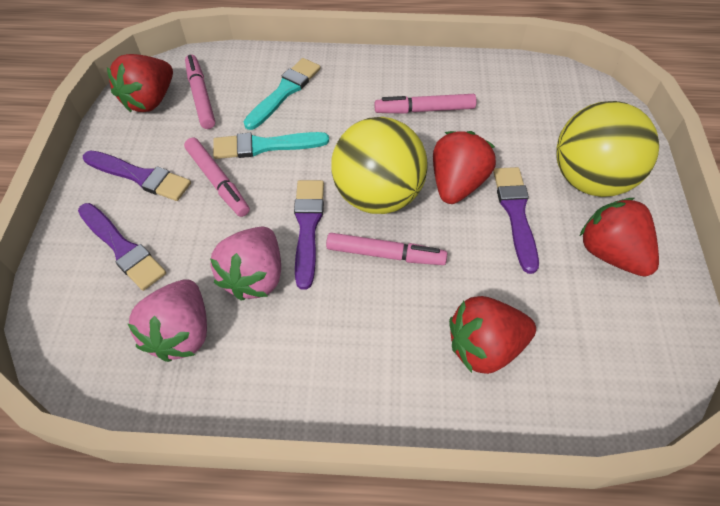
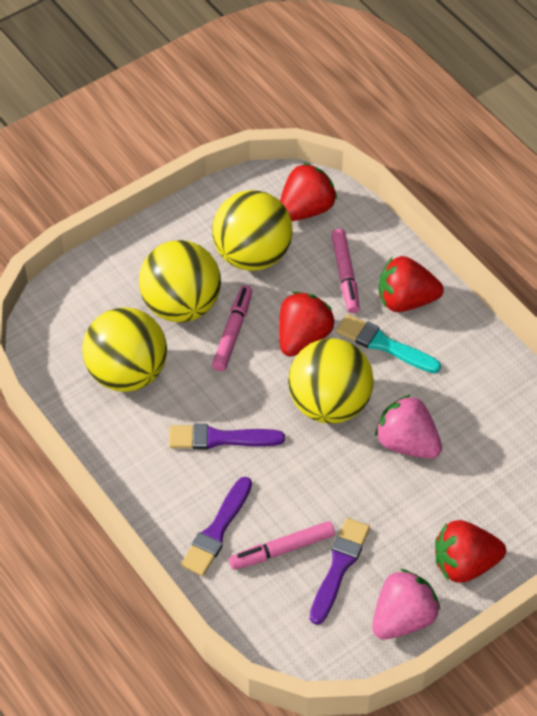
pink marker: 4 -> 3
purple brush: 4 -> 3
turquoise brush: 2 -> 1
yellow ball: 2 -> 4

